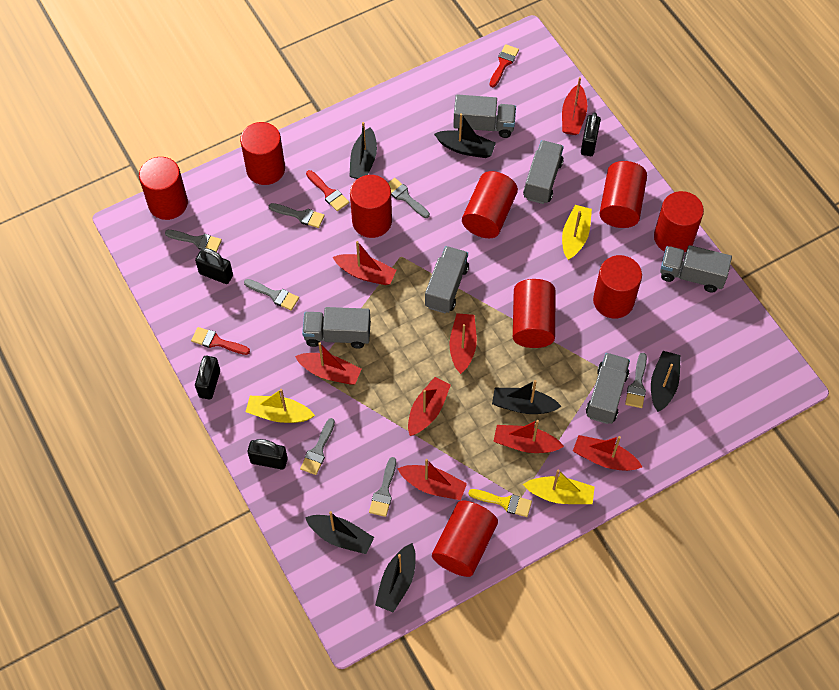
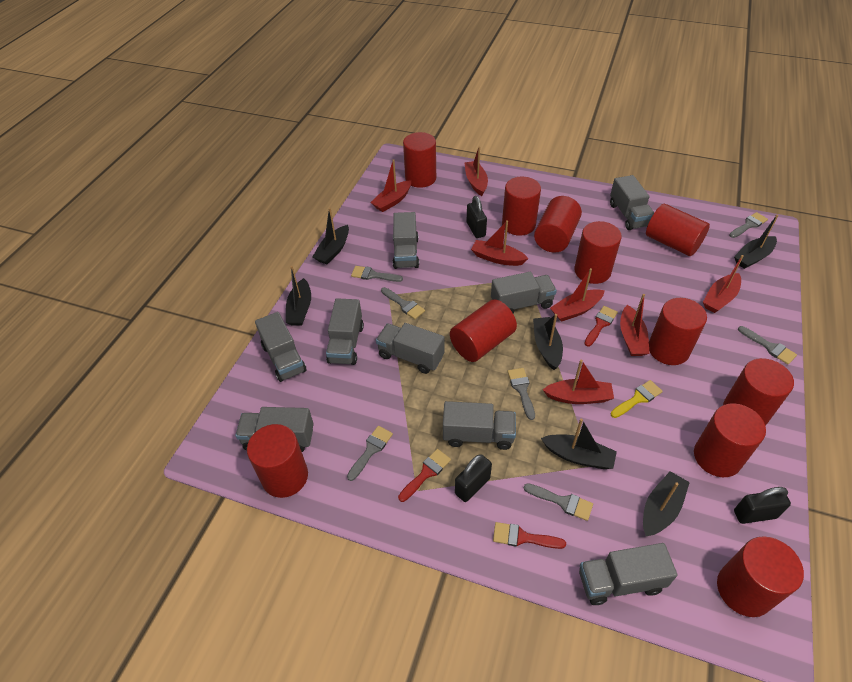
black padlock: 4 -> 3
grey truck: 6 -> 9
red boat: 8 -> 7
red cylinder: 9 -> 11
yellow boat: 3 -> 0

